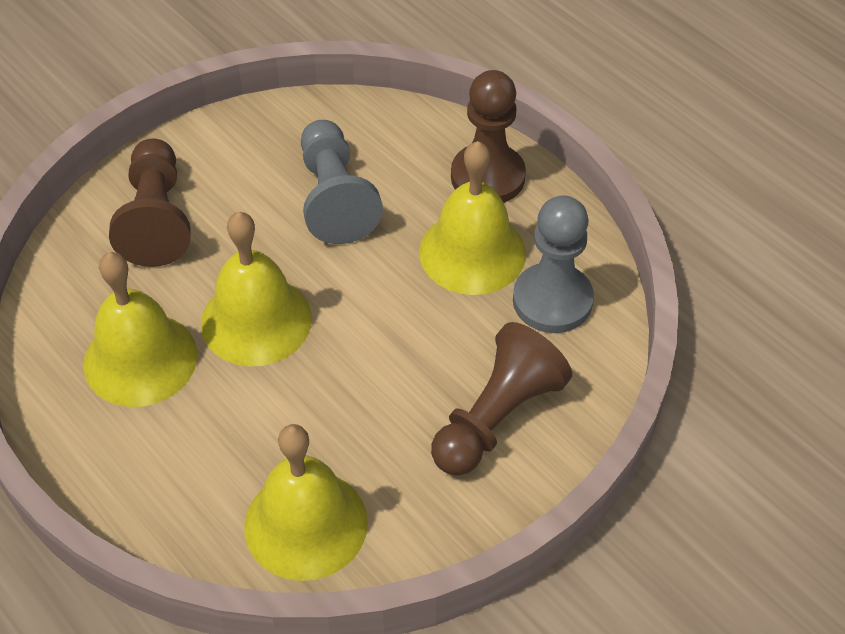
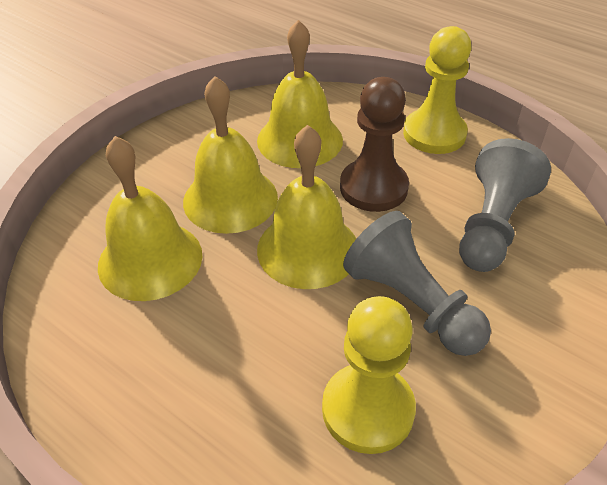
brown pawn: 3 -> 1
yellow pawn: 0 -> 2

